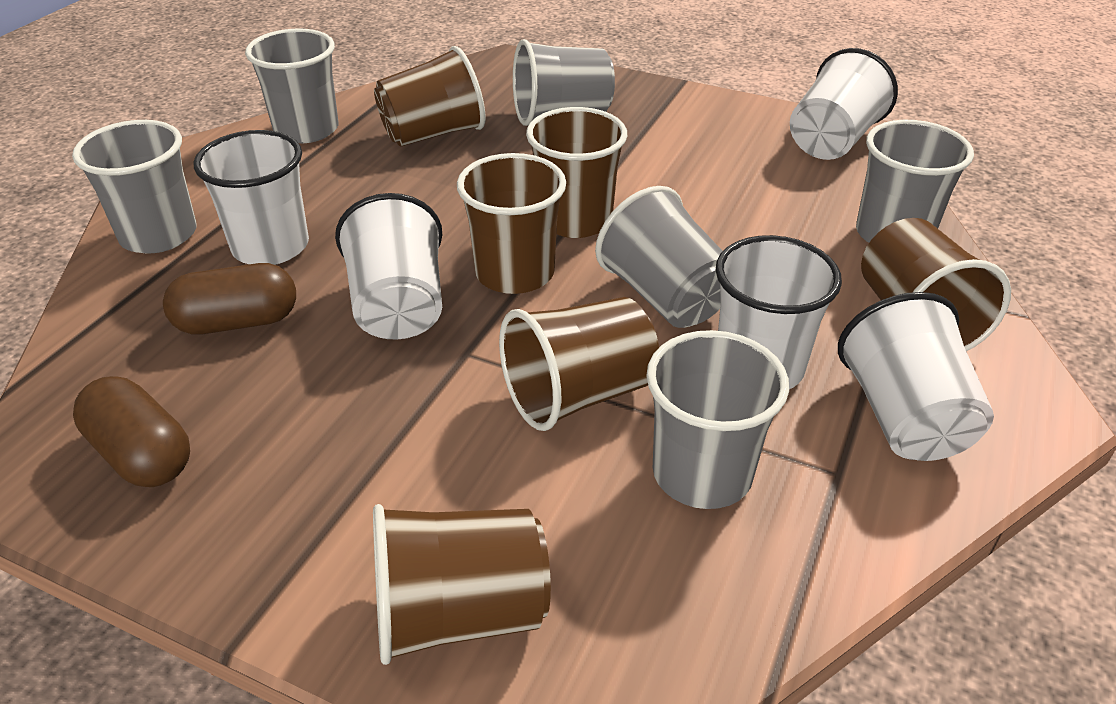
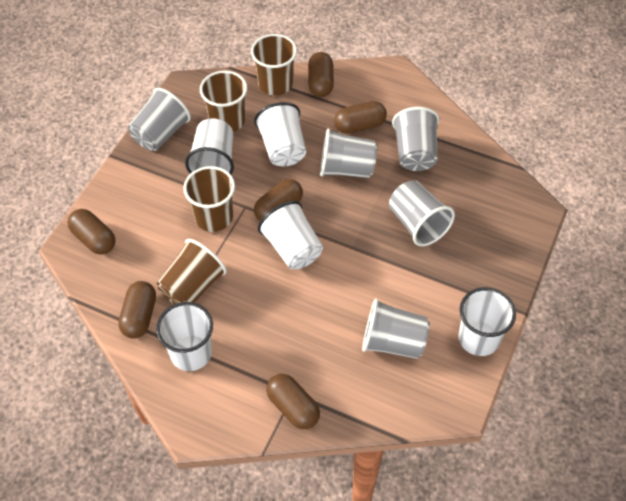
brown capsule: 2 -> 6
brown cup: 6 -> 4
grey cup: 6 -> 5

